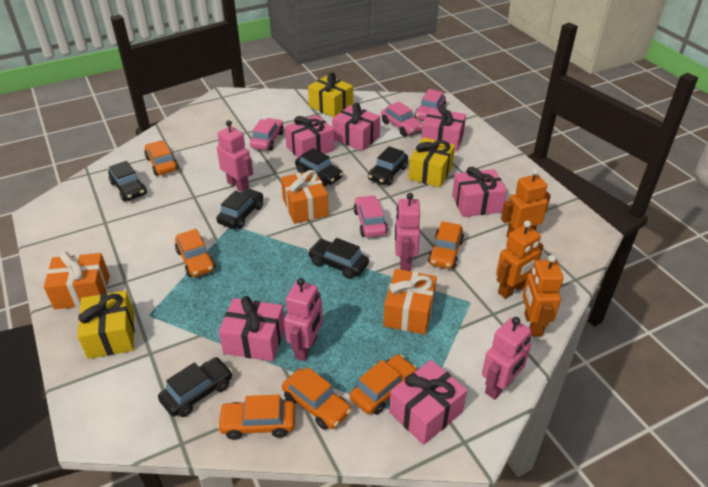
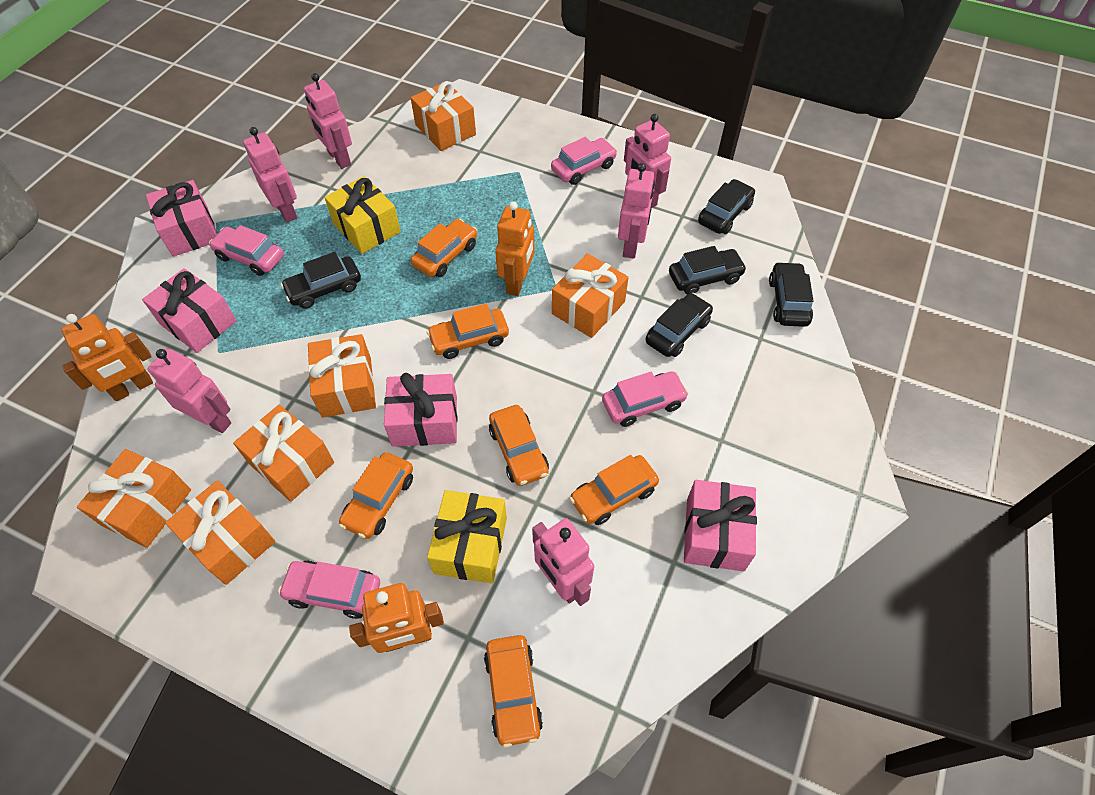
black car: 6 -> 5
orange gift: 3 -> 6
pink gift: 6 -> 4
pink robot: 4 -> 6
yellow gift: 3 -> 2

